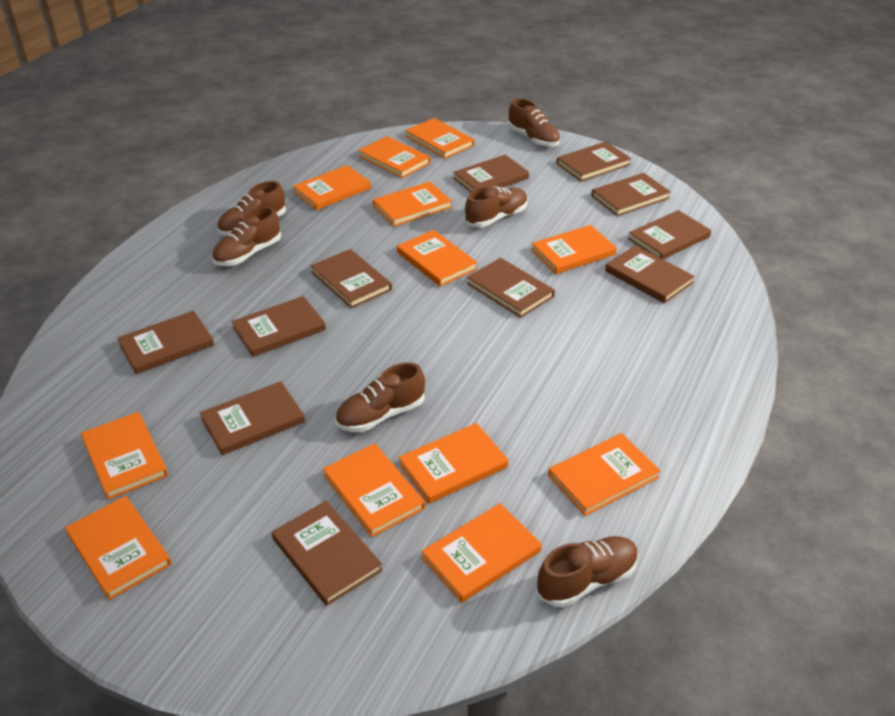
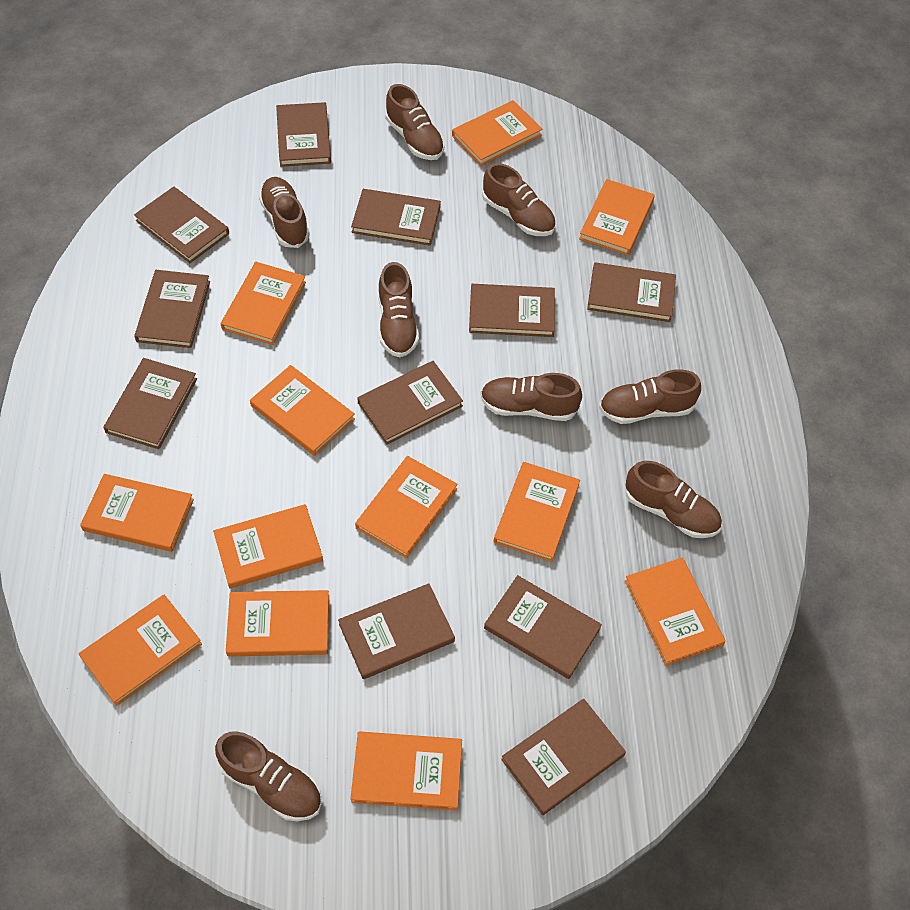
brown shoe: 6 -> 8

